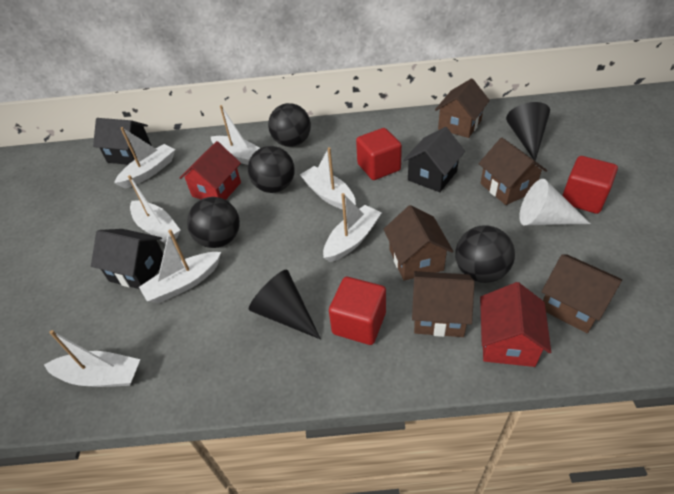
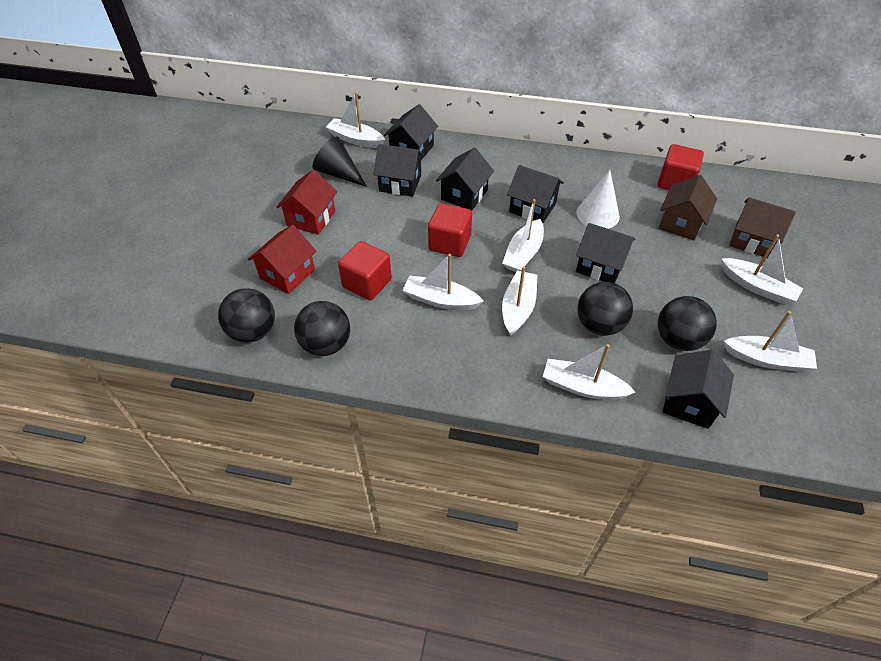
black cone: 2 -> 1
black house: 3 -> 6
brown house: 5 -> 2

